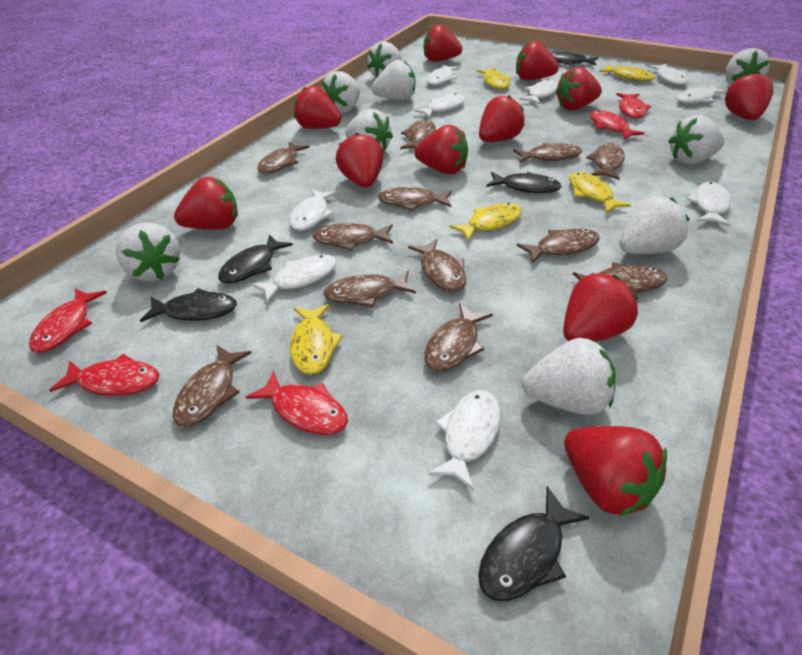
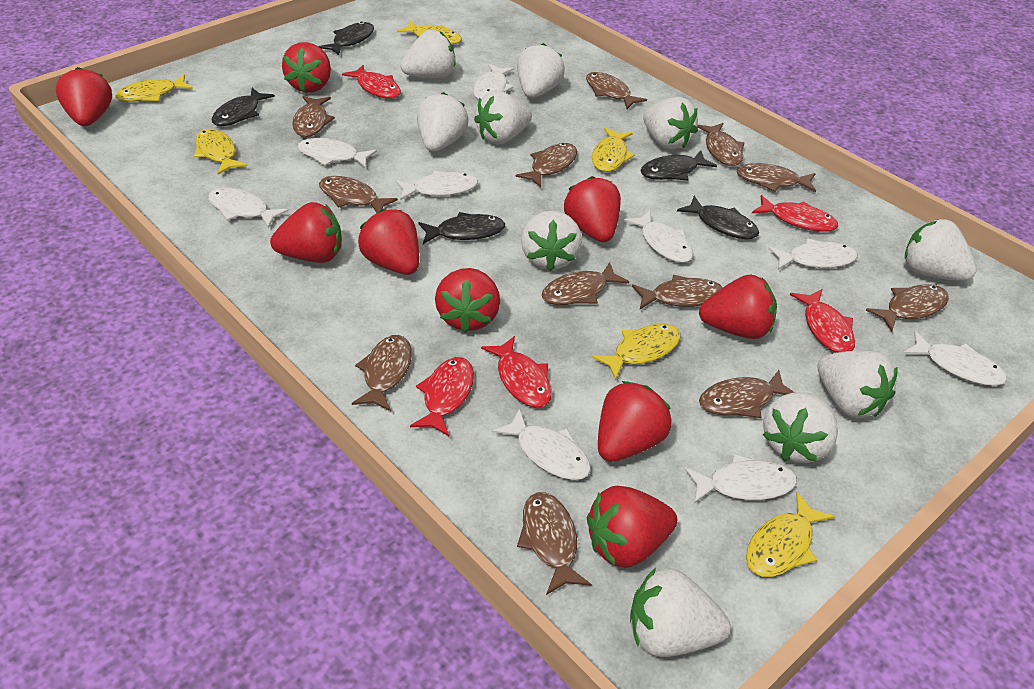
red strawberry: 11 -> 9
white strawberry: 9 -> 10
yellow fish: 5 -> 6

